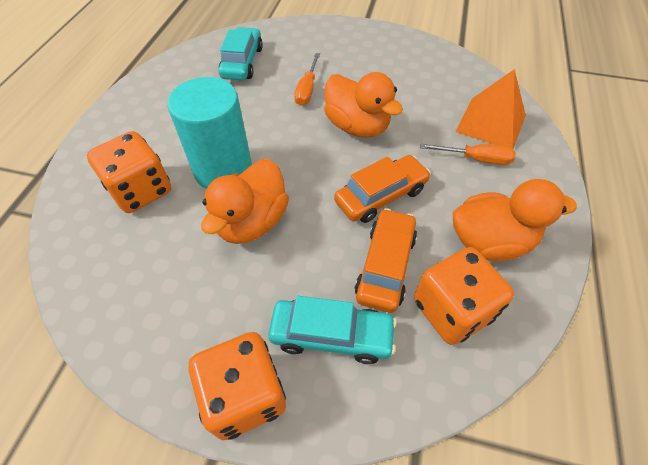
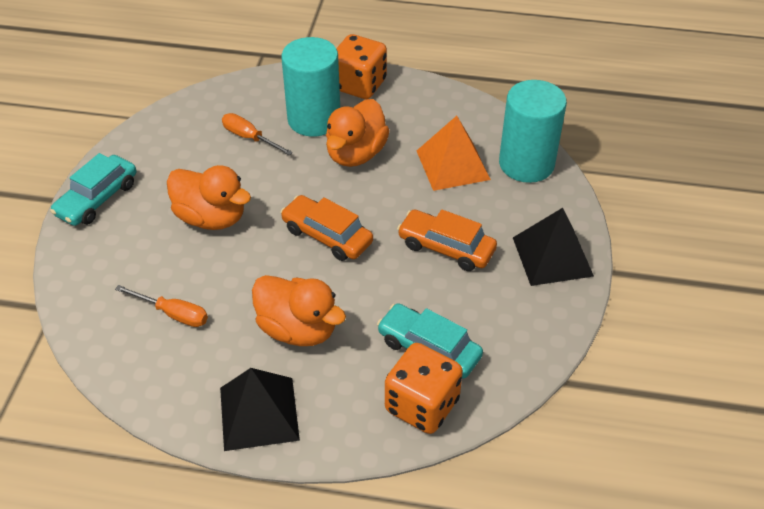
black pyramid: 0 -> 2
orange dice: 3 -> 2
turquoise cylinder: 1 -> 2

